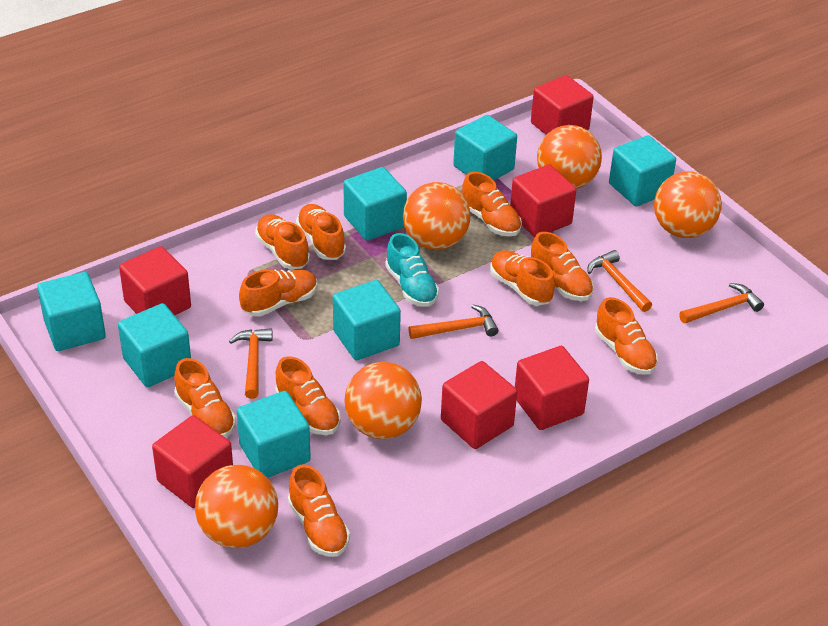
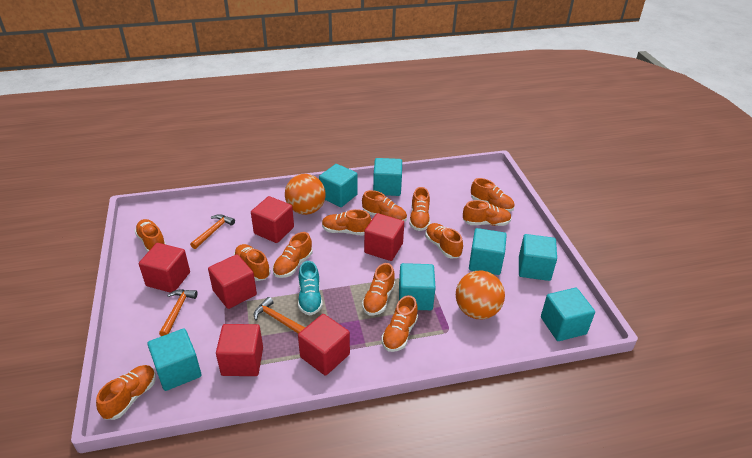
orange ball: 5 -> 2
orange hammer: 4 -> 3
orange shoe: 10 -> 12

